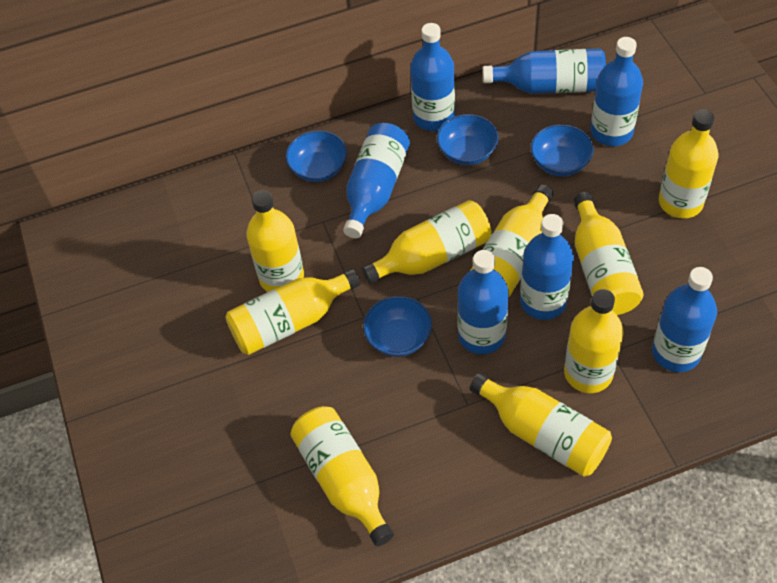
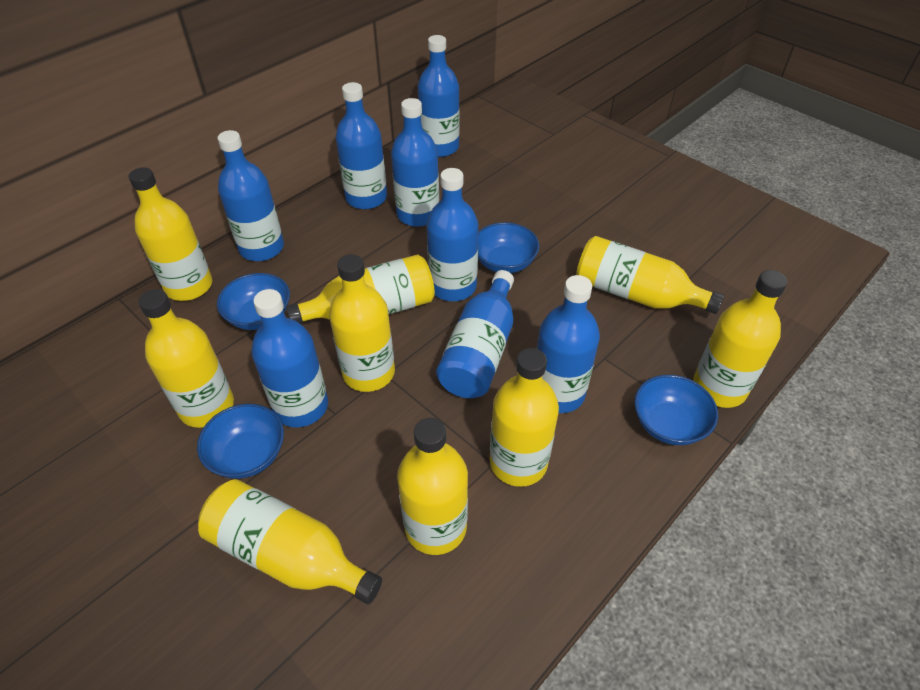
blue bottle: 7 -> 8

